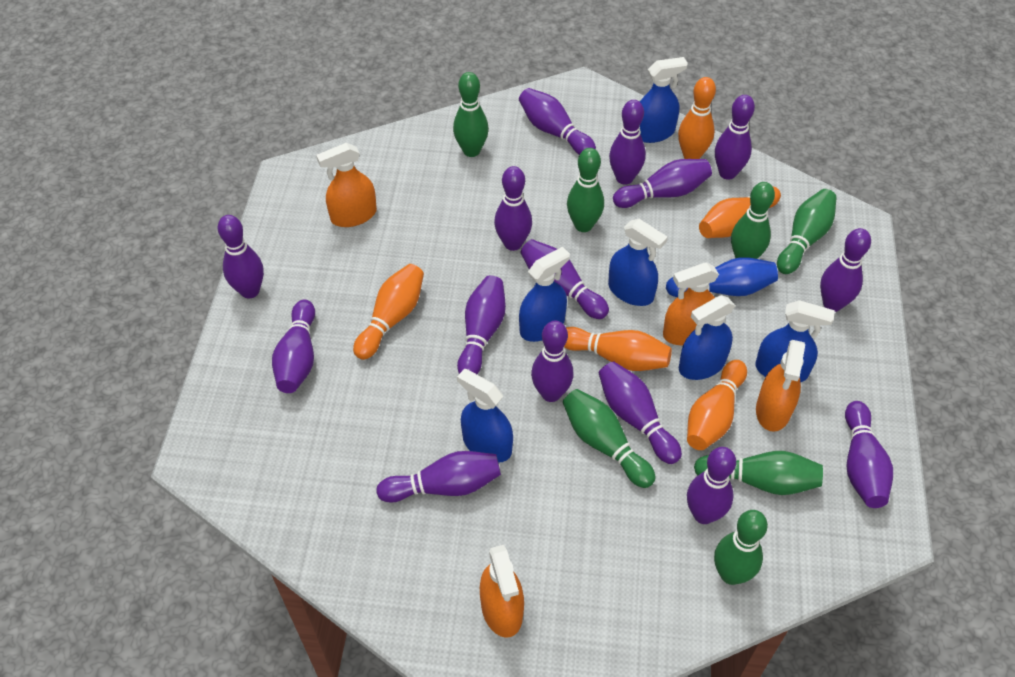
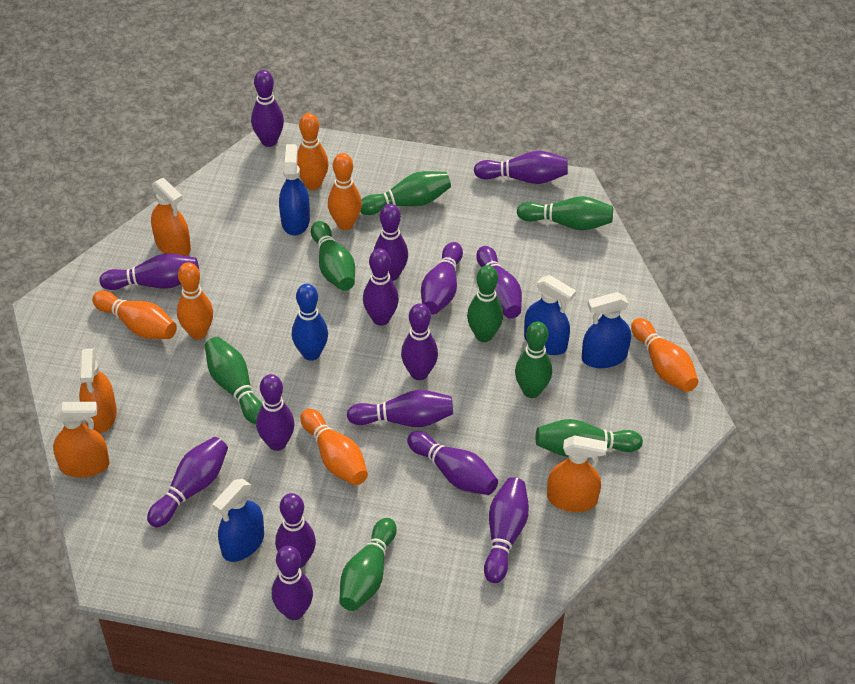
blue spray bottle: 6 -> 4
green bowling pin: 7 -> 8
orange bowling pin: 5 -> 6

